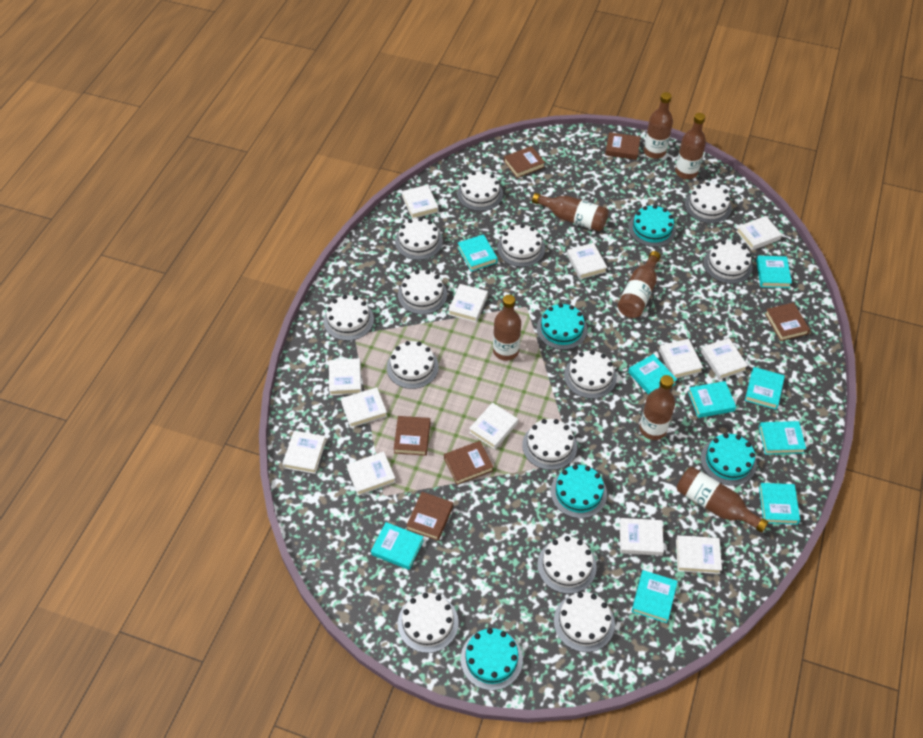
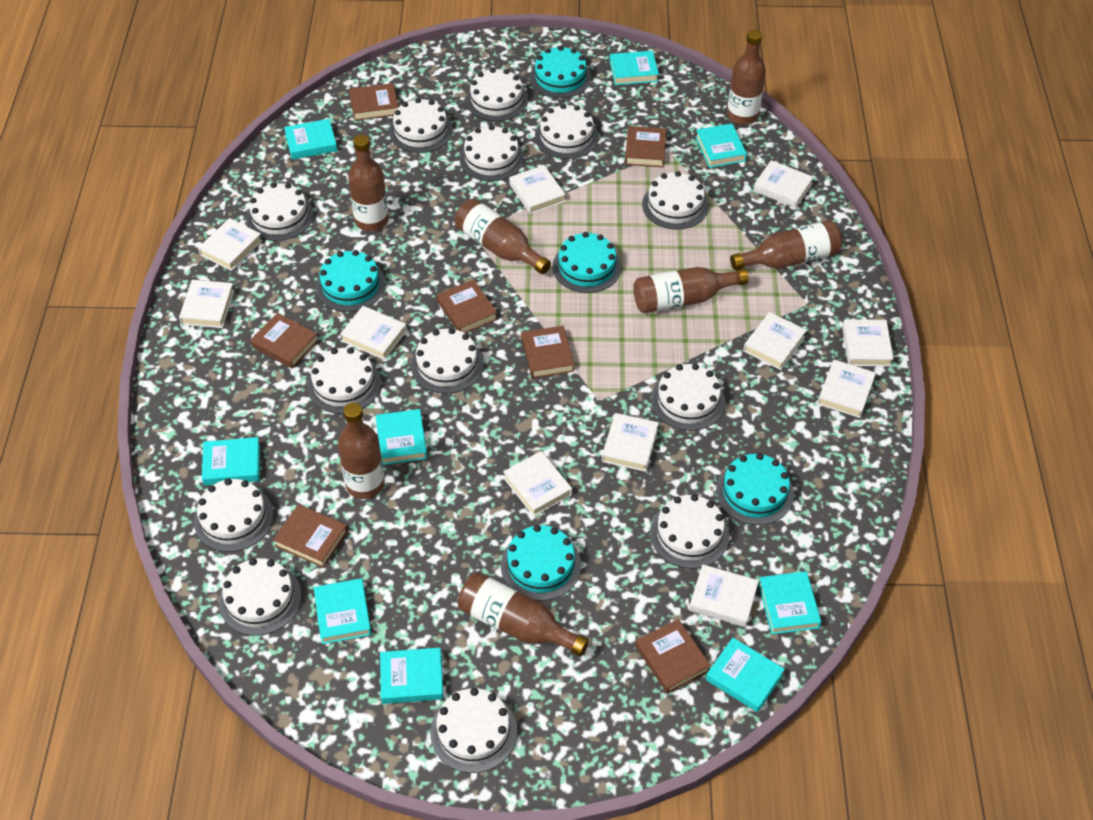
brown book: 6 -> 7
white book: 13 -> 11

